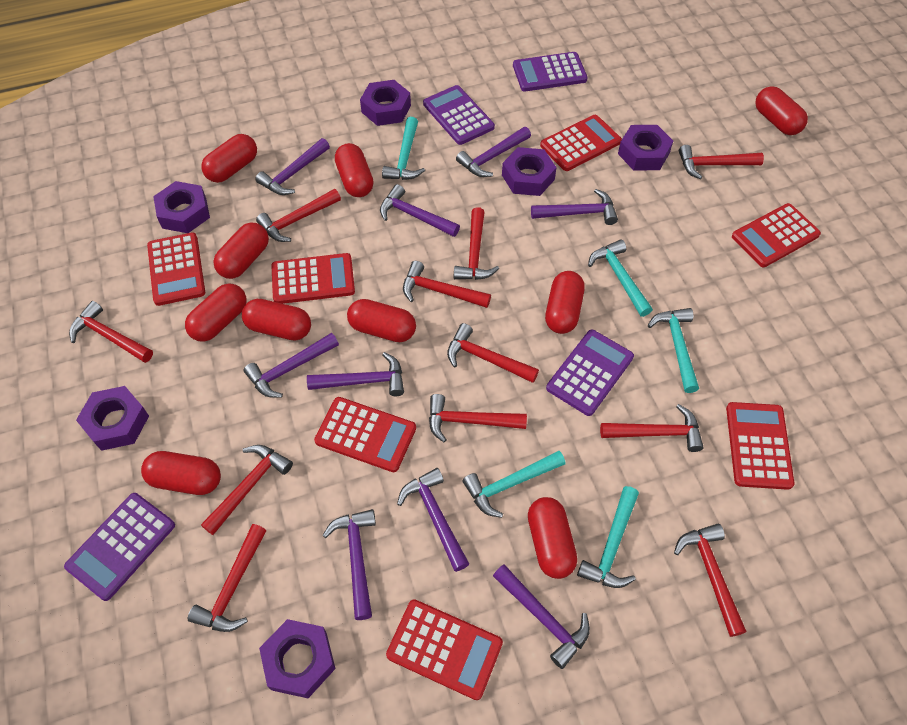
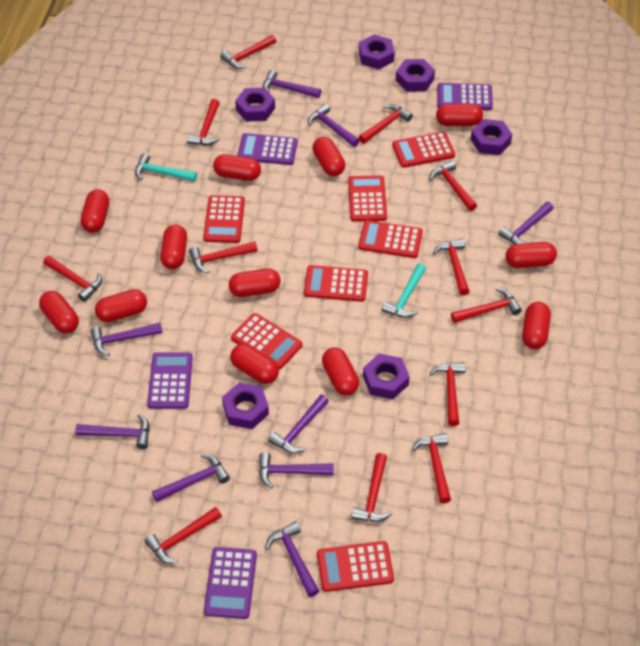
red capsule: 10 -> 12
red hammer: 11 -> 12
turquoise hammer: 5 -> 2

